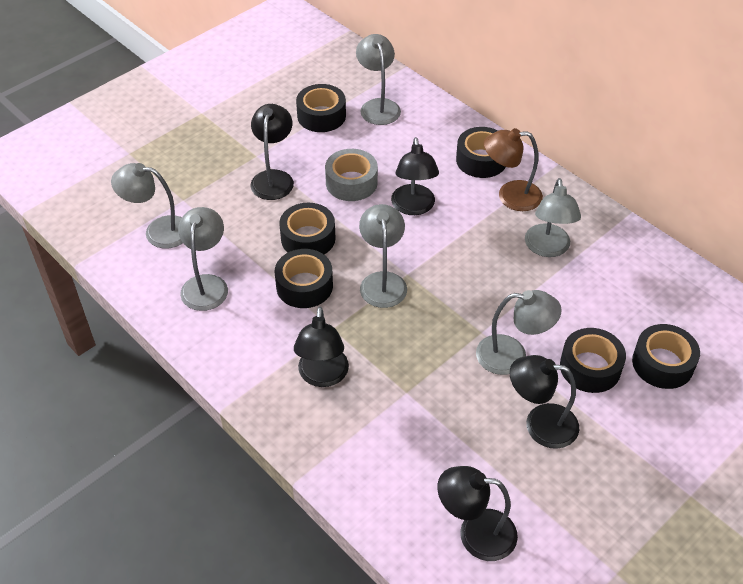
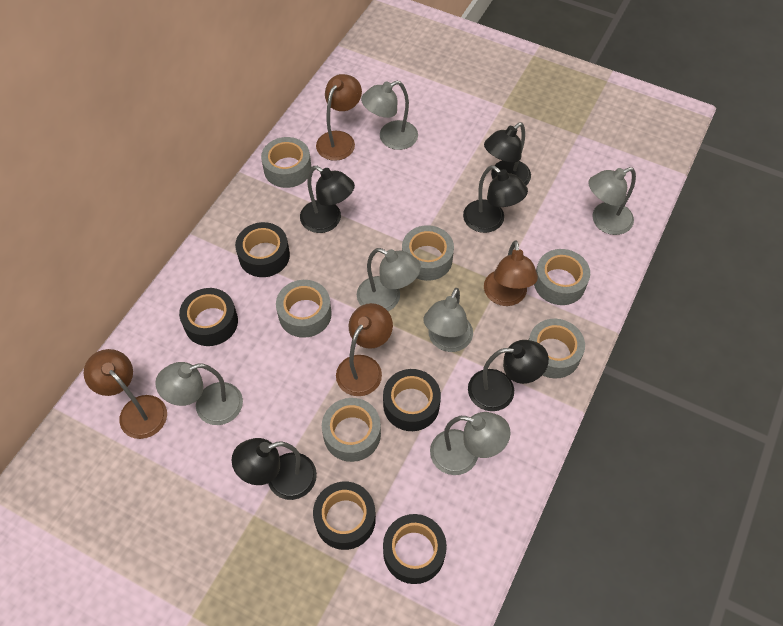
black tape: 6 -> 5
brown lamp: 1 -> 4
grey tape: 1 -> 6

